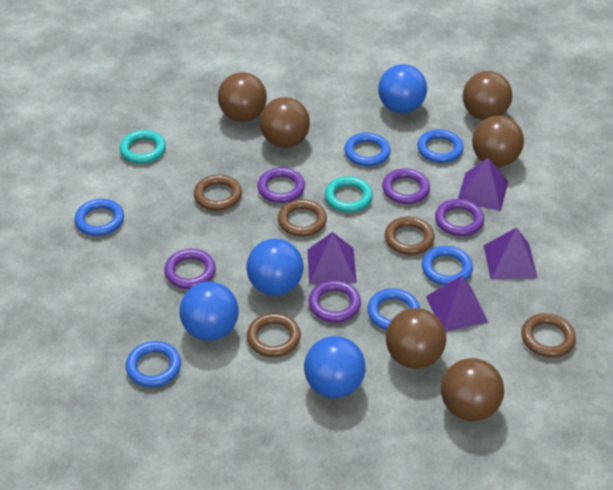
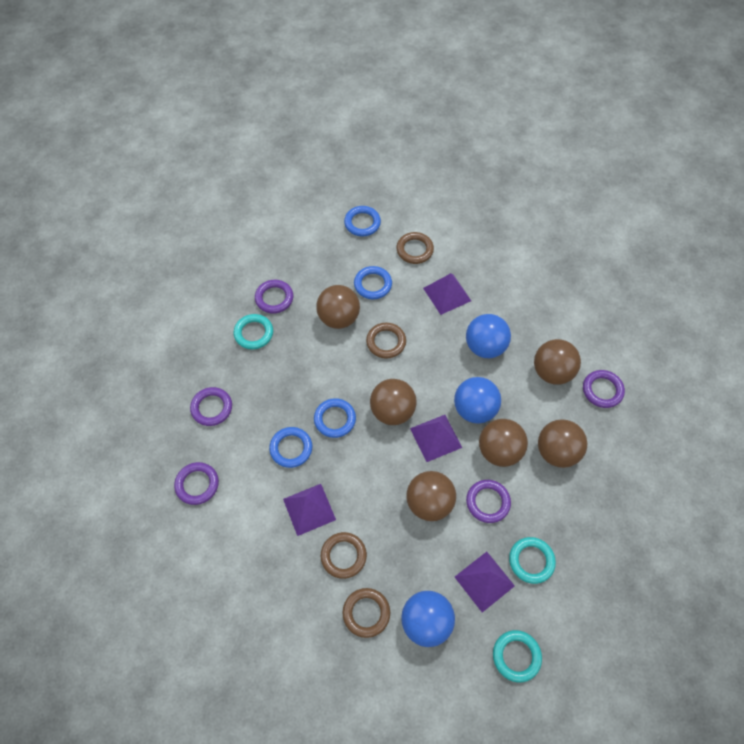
blue ball: 4 -> 3
blue ring: 6 -> 4
brown ring: 5 -> 4
turquoise ring: 2 -> 3

